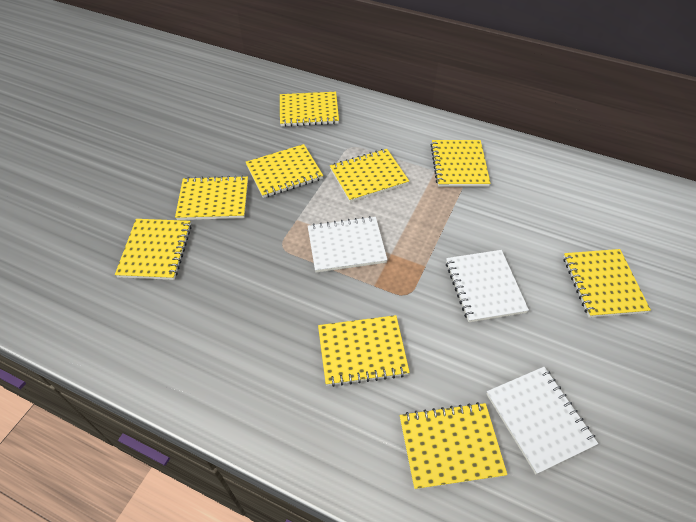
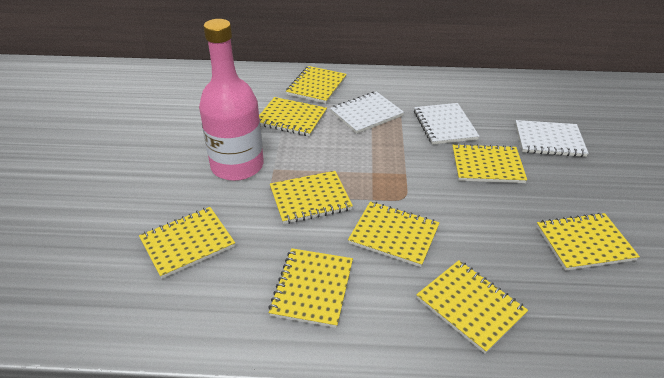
pink bottle: 0 -> 1

